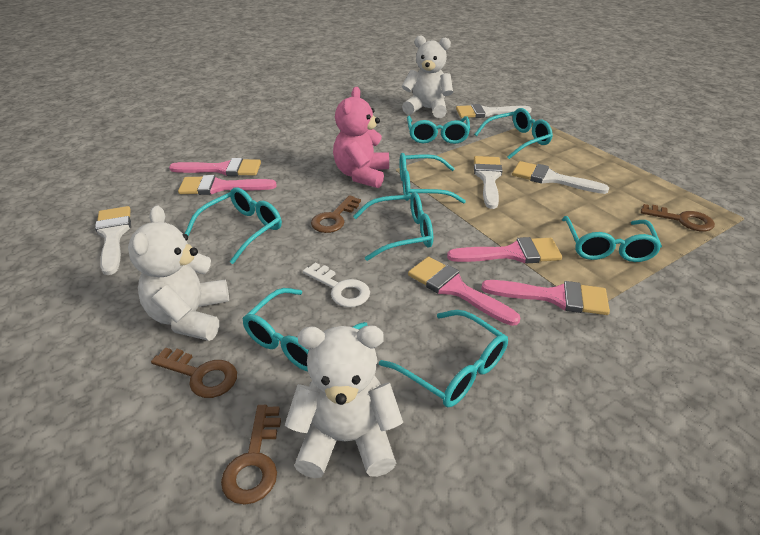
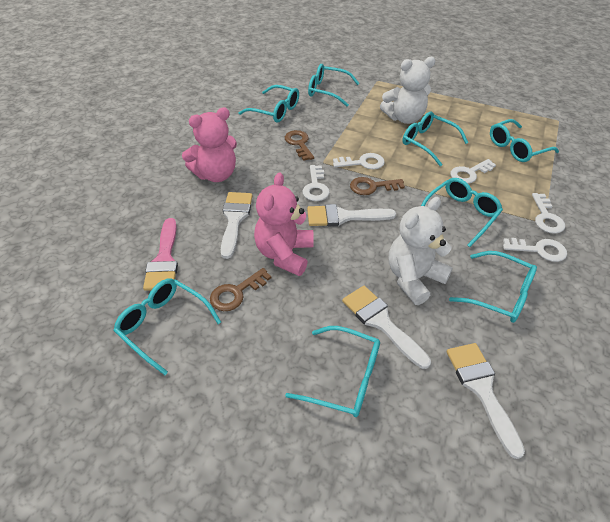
brown key: 4 -> 3
pink brush: 5 -> 1
pink teddy bear: 1 -> 2
white key: 1 -> 5
white teddy bear: 3 -> 2

